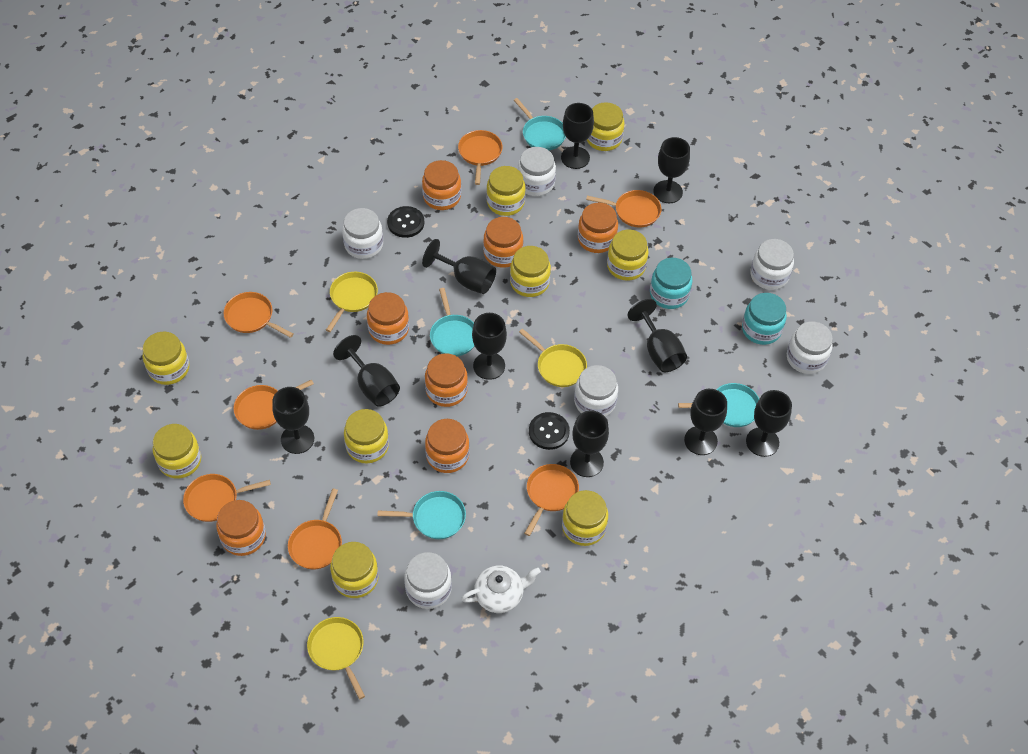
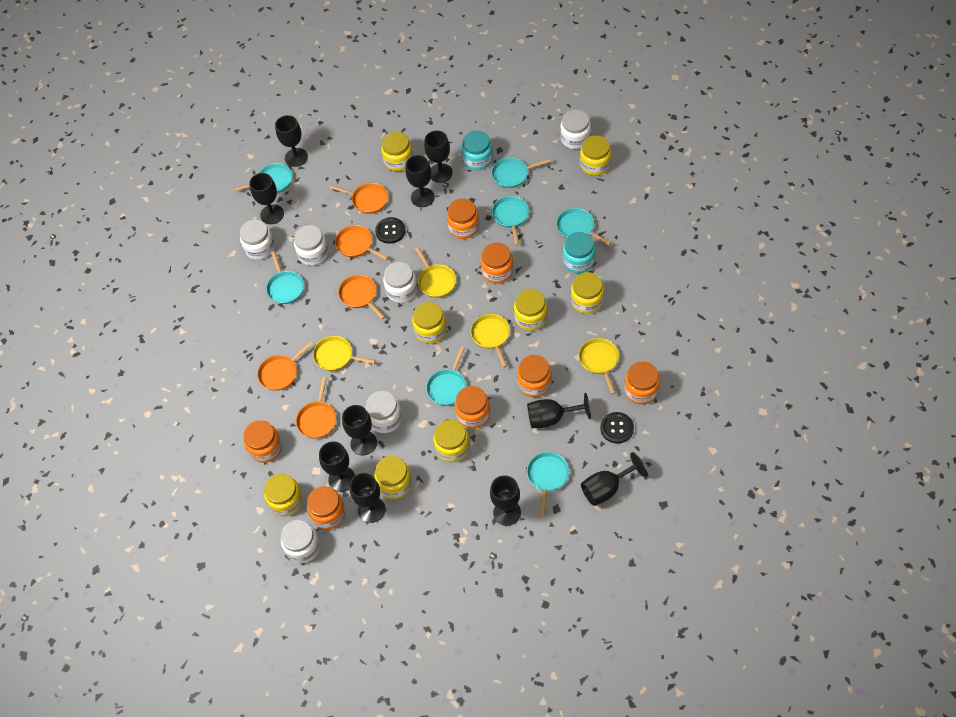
orange pan: 7 -> 5
turquoise pan: 4 -> 7
white teapot: 1 -> 0
yellow jar: 9 -> 8
yellow pan: 3 -> 4

